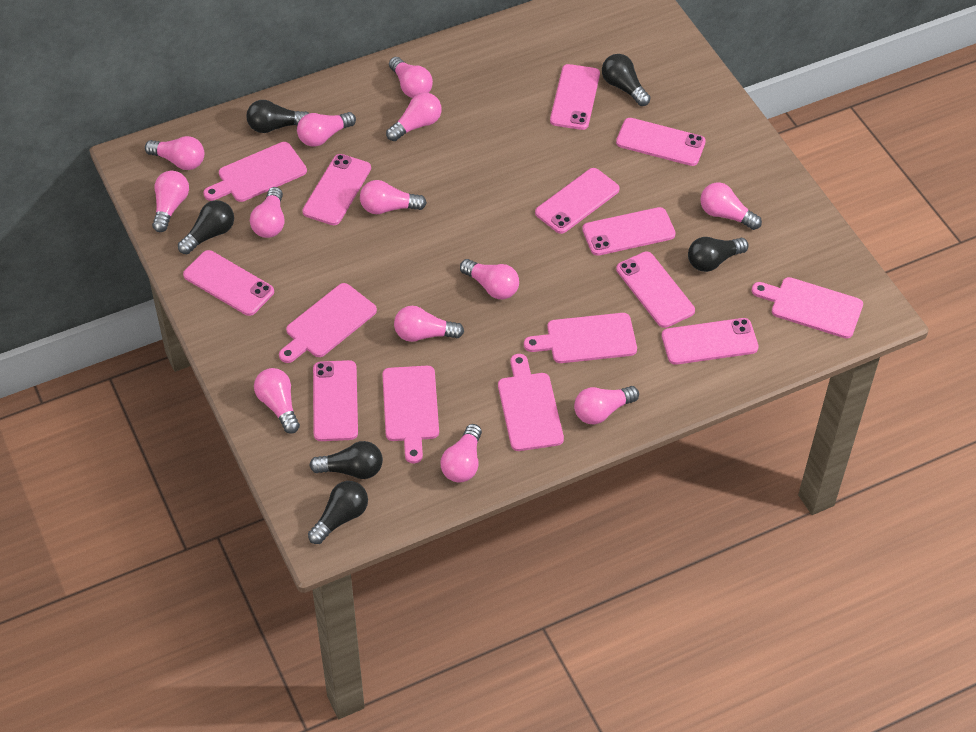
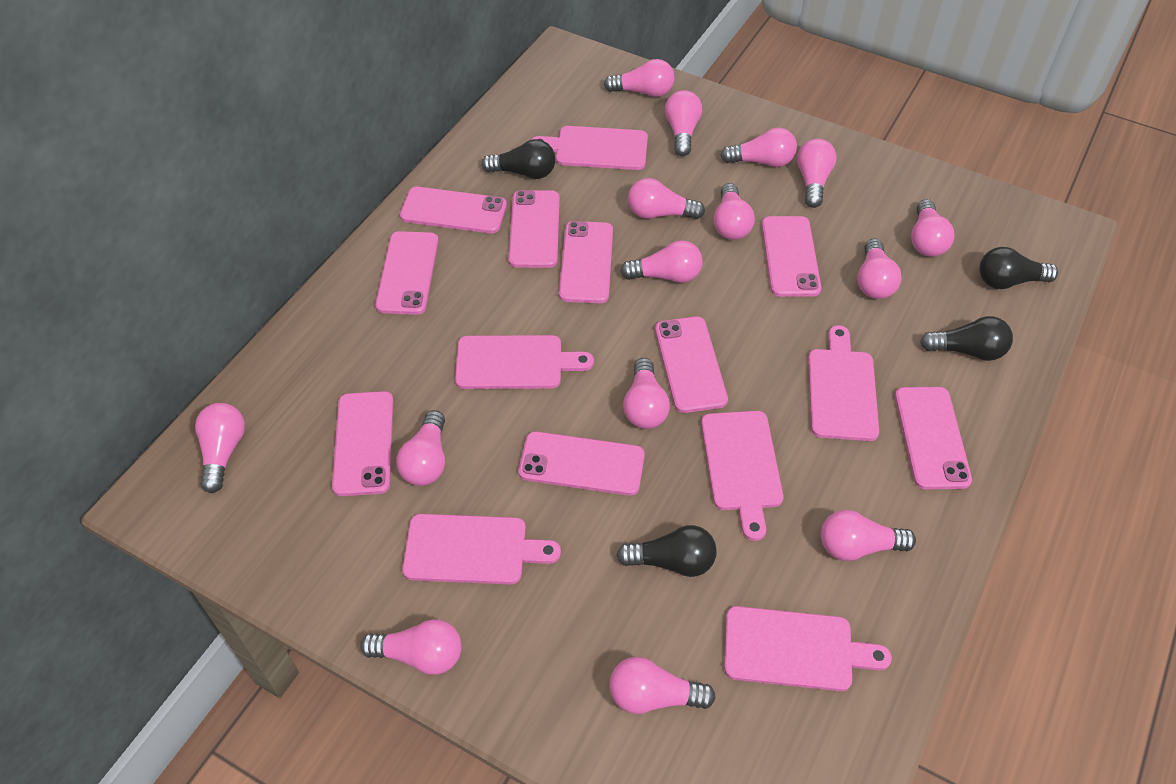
black light bulb: 6 -> 4
pink light bulb: 13 -> 15

